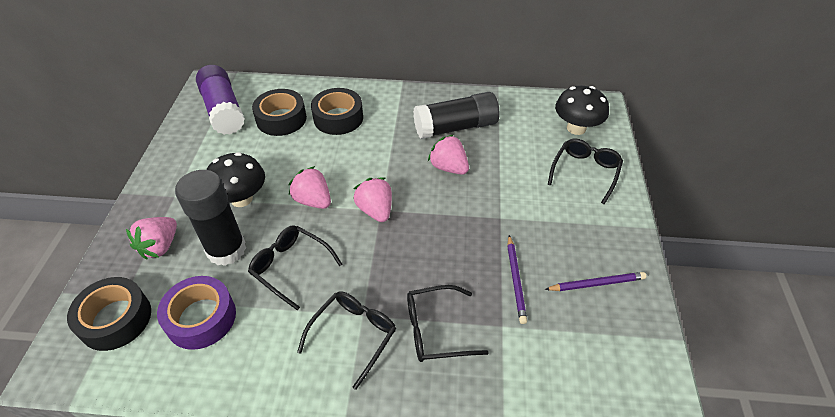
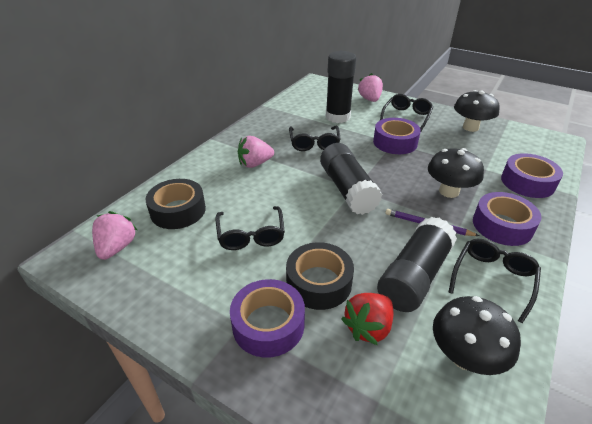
black glue stick: 2 -> 3
black mushroom: 2 -> 3
black tape: 3 -> 2
pink strawberry: 4 -> 3
purple glue stick: 1 -> 0
purple pencil: 2 -> 1
purple tape: 1 -> 4
red strawberry: 0 -> 1

